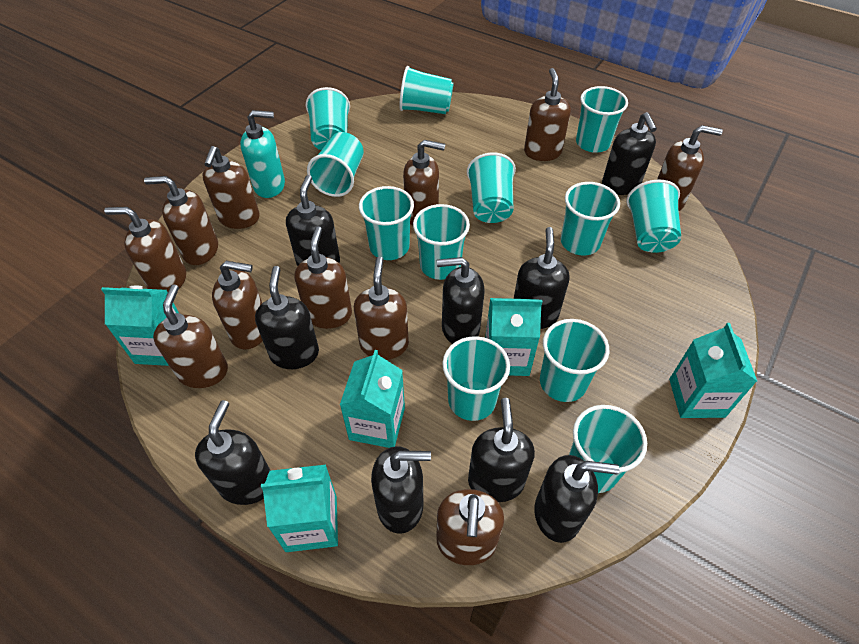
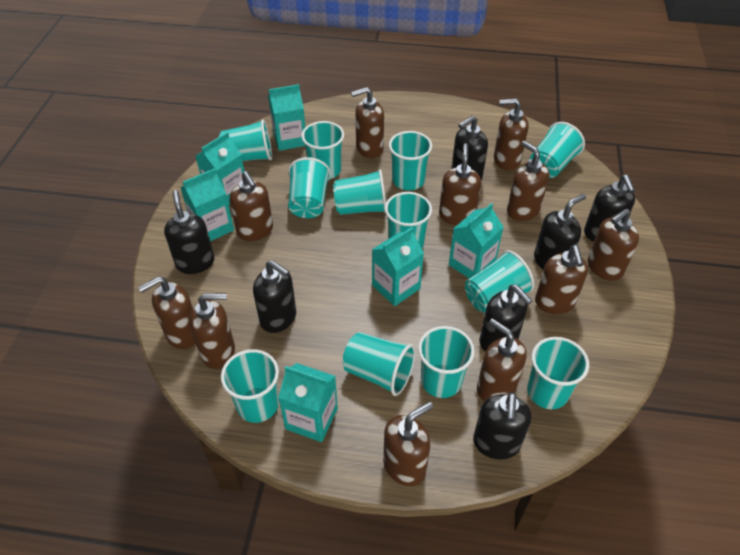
black soap dispenser: 9 -> 7
turquoise carton: 5 -> 6
turquoise soap dispenser: 1 -> 0

